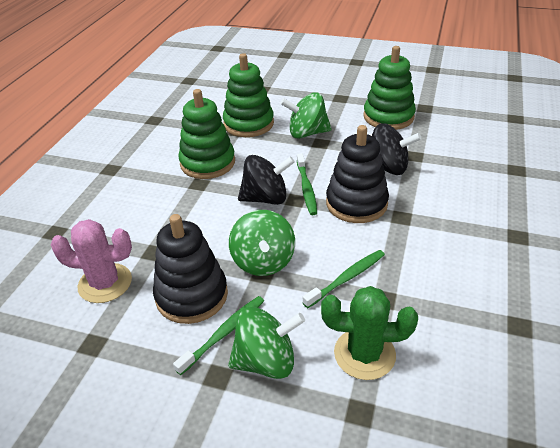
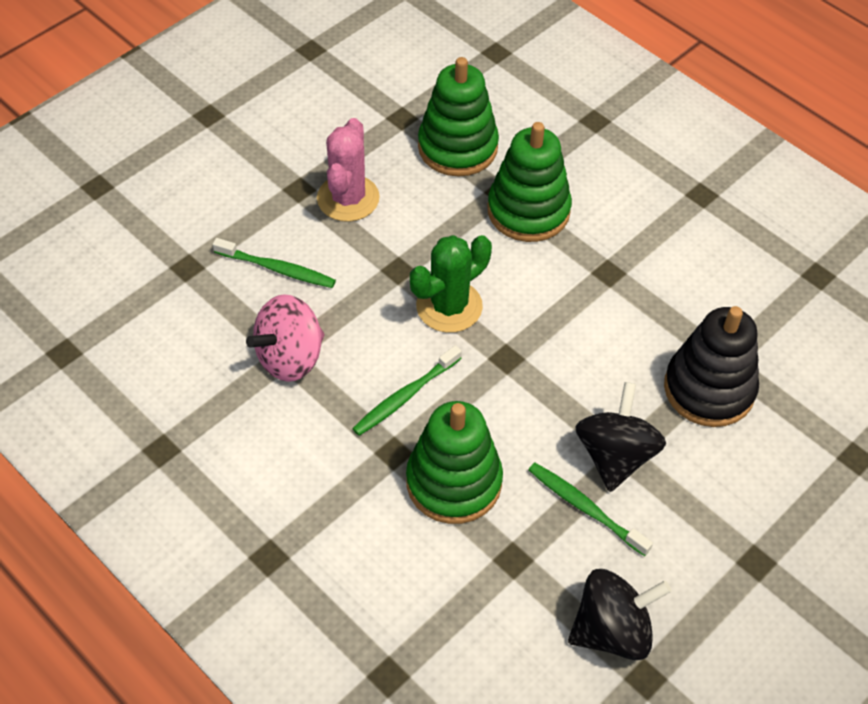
black stacking toy: 2 -> 1
green spinning top: 3 -> 0
pink spinning top: 0 -> 1

